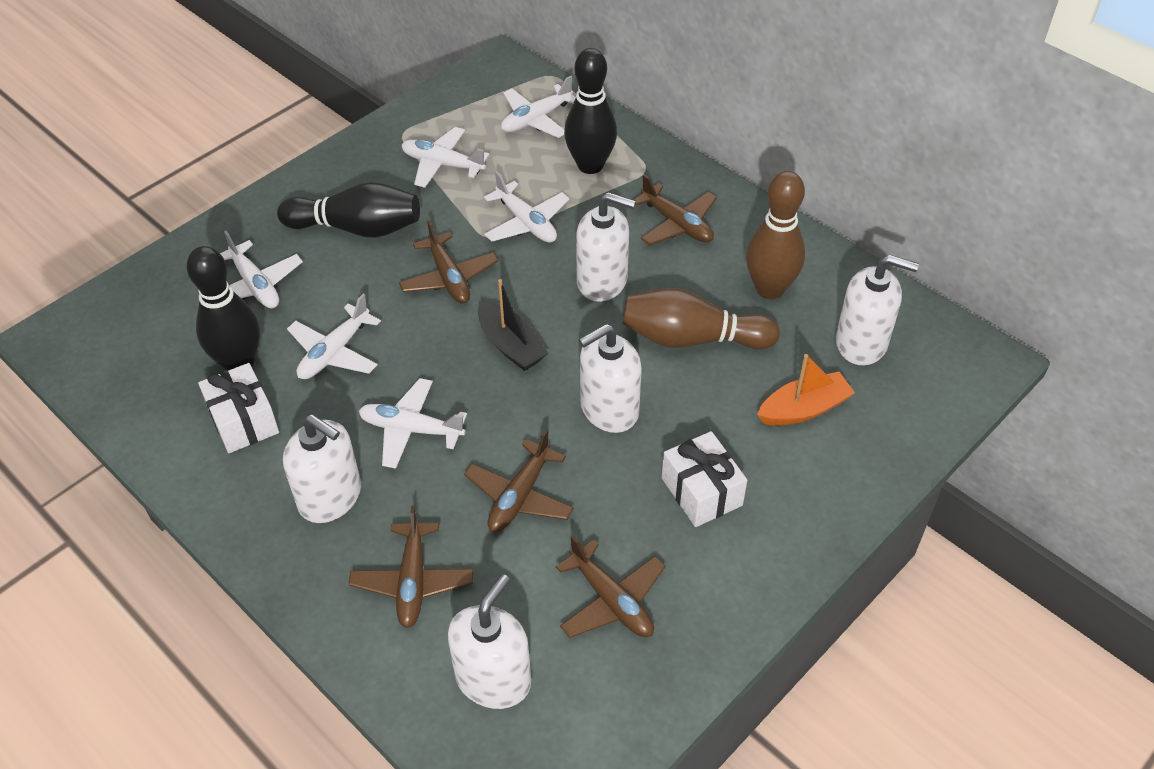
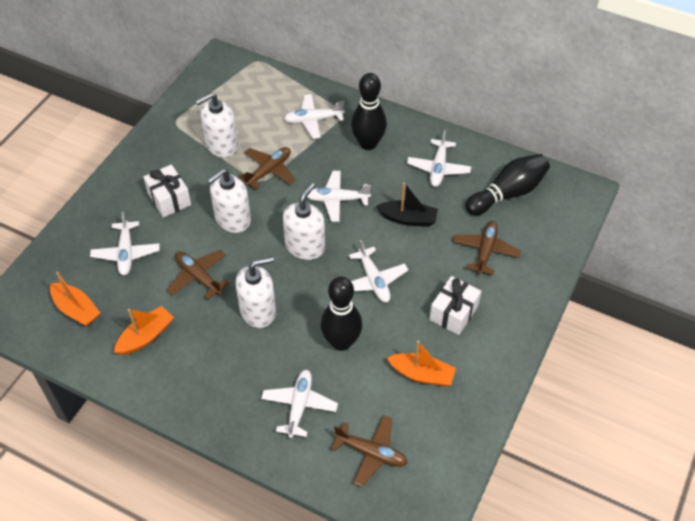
brown bowling pin: 2 -> 0
brown plane: 5 -> 4
orange boat: 1 -> 3
white soap dispenser: 5 -> 4

